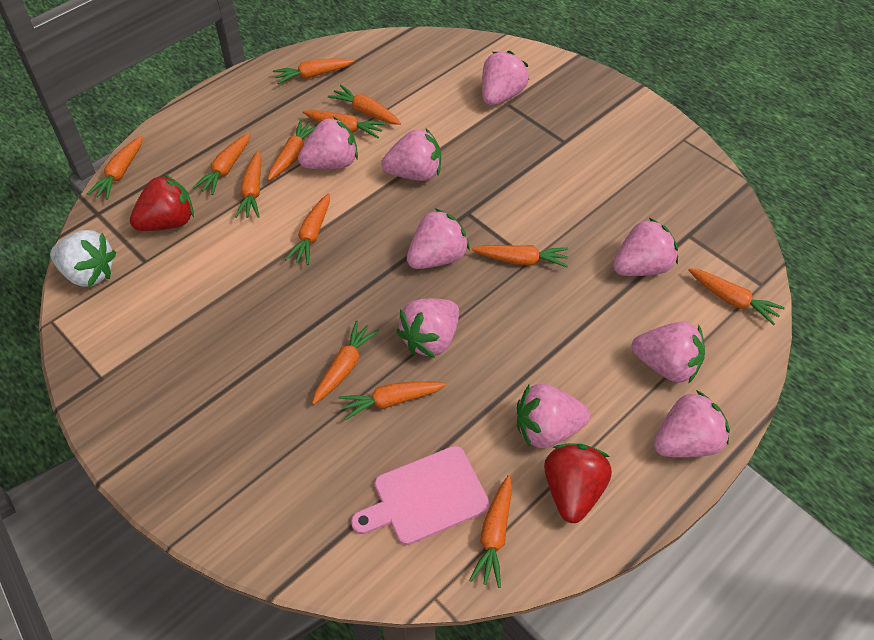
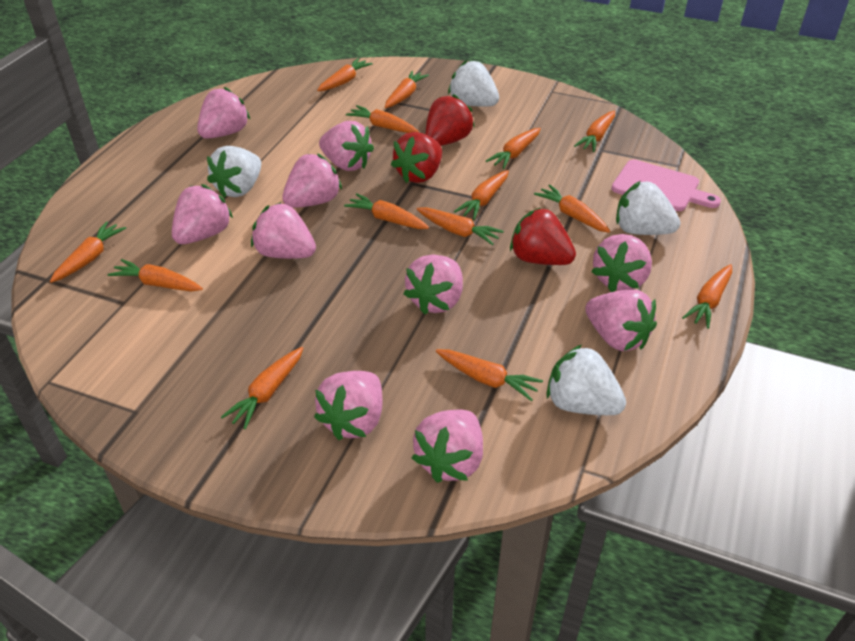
orange carrot: 13 -> 14
pink strawberry: 9 -> 10
red strawberry: 2 -> 3
white strawberry: 1 -> 4

